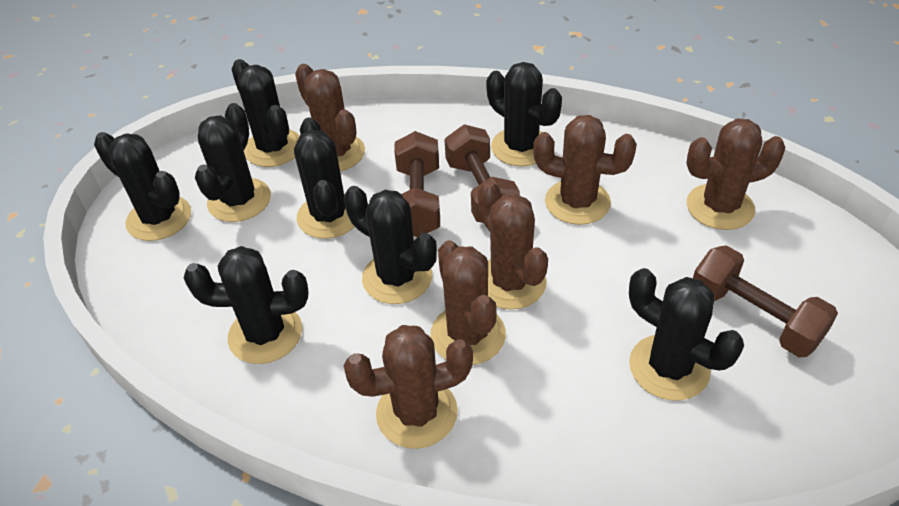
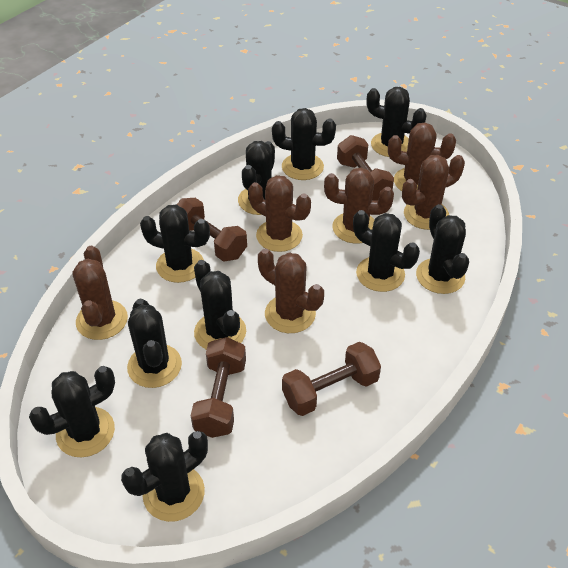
black cactus: 8 -> 10
brown dumbbell: 3 -> 4

